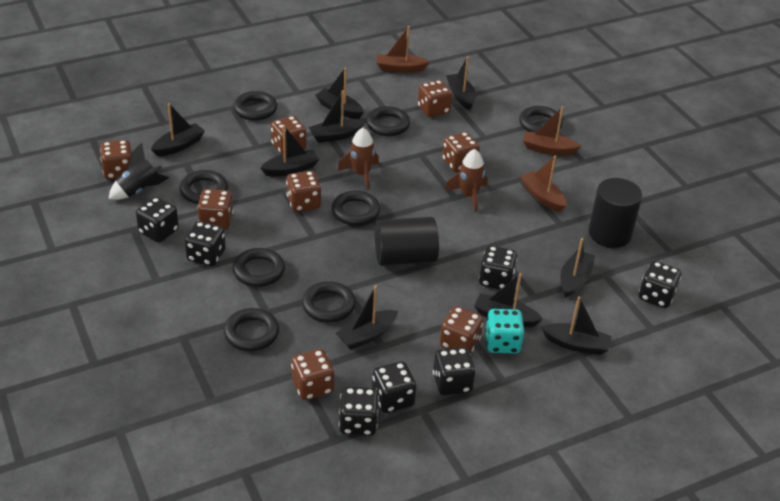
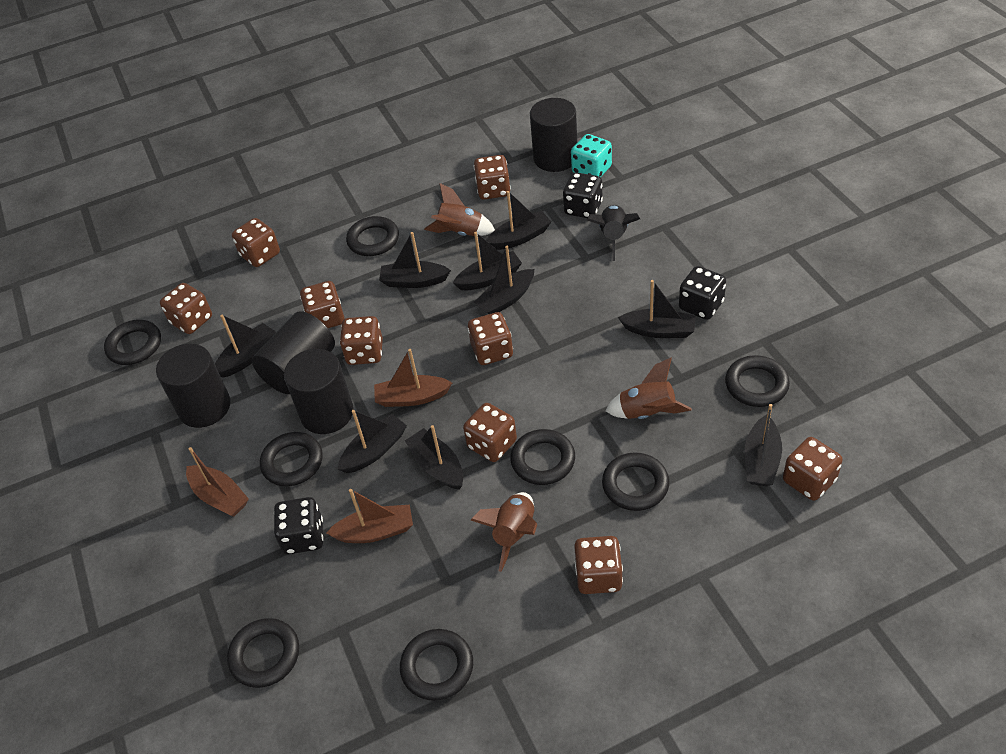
black cylinder: 2 -> 4
black dice: 7 -> 3
brown dice: 8 -> 9
brown rocket: 2 -> 3

